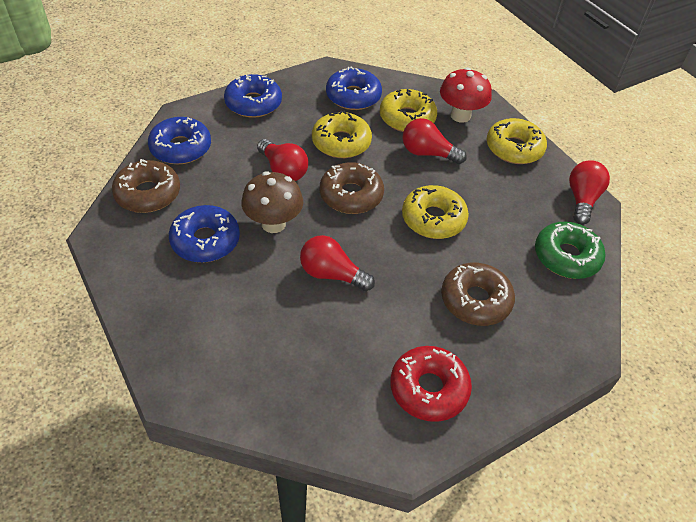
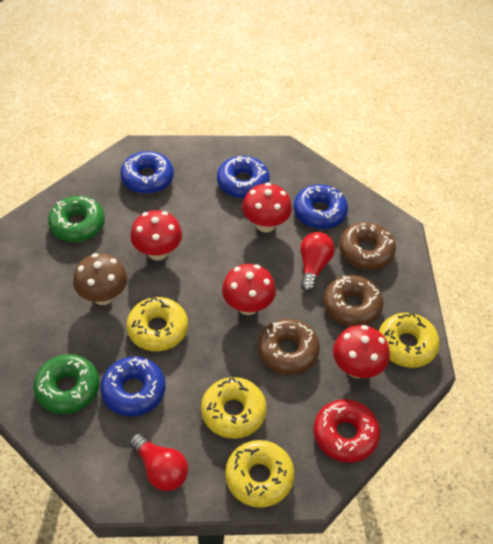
green donut: 1 -> 2
red light bulb: 4 -> 2
red mushroom: 1 -> 4

